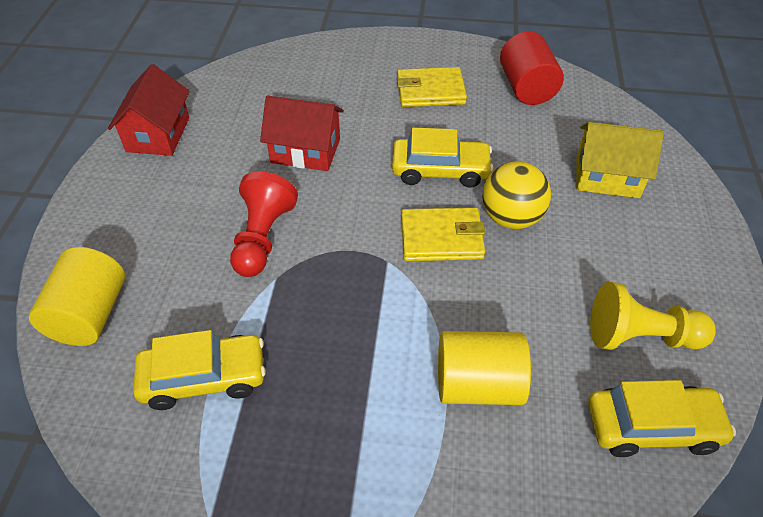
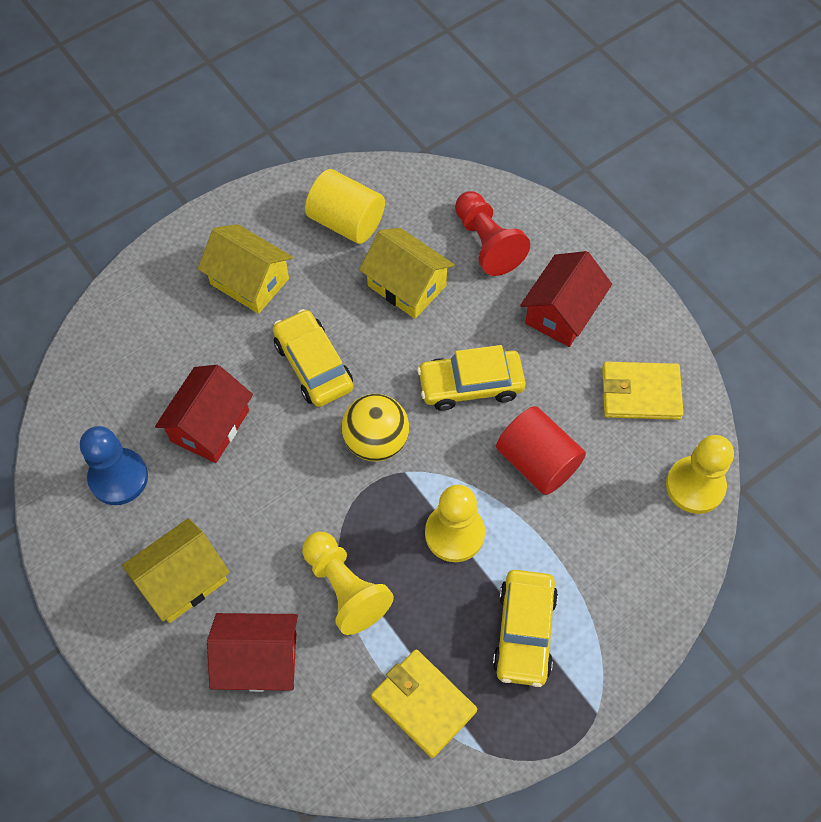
blue pawn: 0 -> 1
red house: 2 -> 3
yellow cylinder: 2 -> 1
yellow house: 1 -> 3
yellow pawn: 1 -> 3

